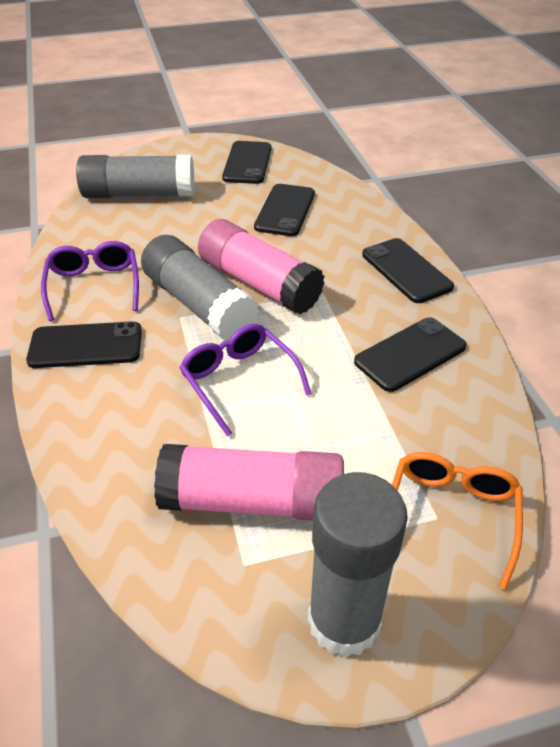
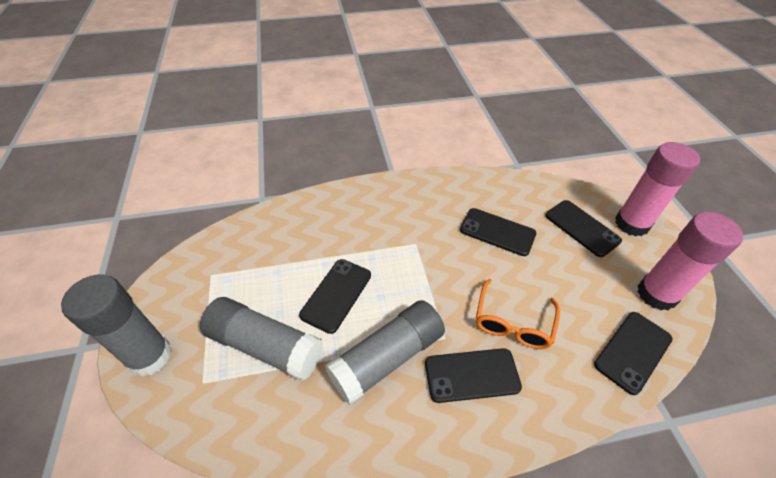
purple glasses: 2 -> 0

